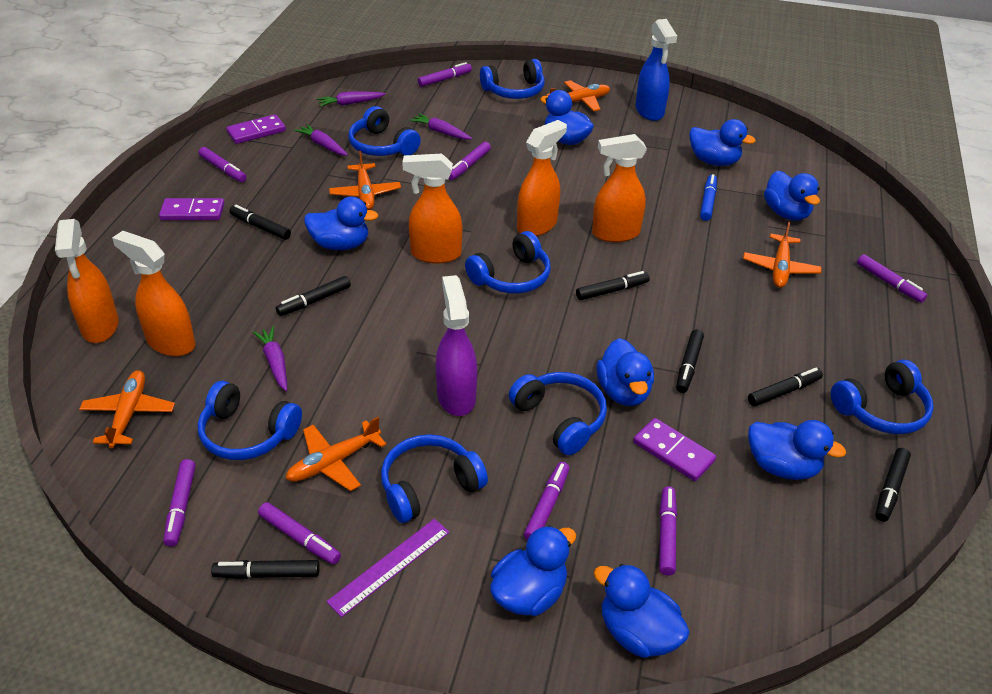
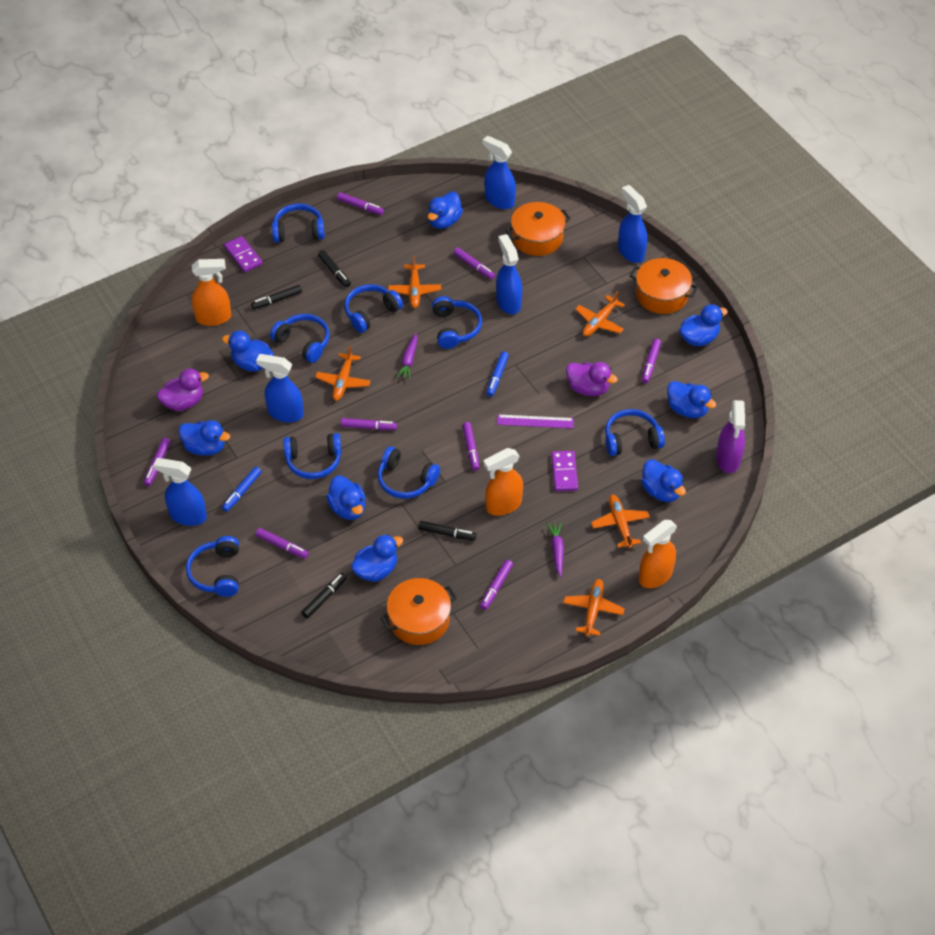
black marker: 7 -> 4
blue headphones: 7 -> 8
blue marker: 1 -> 2
blue spray bottle: 1 -> 5
orange pot: 0 -> 3
orange spray bottle: 5 -> 3
purple carrot: 4 -> 2
purple domino: 3 -> 2
purple duck: 0 -> 2

